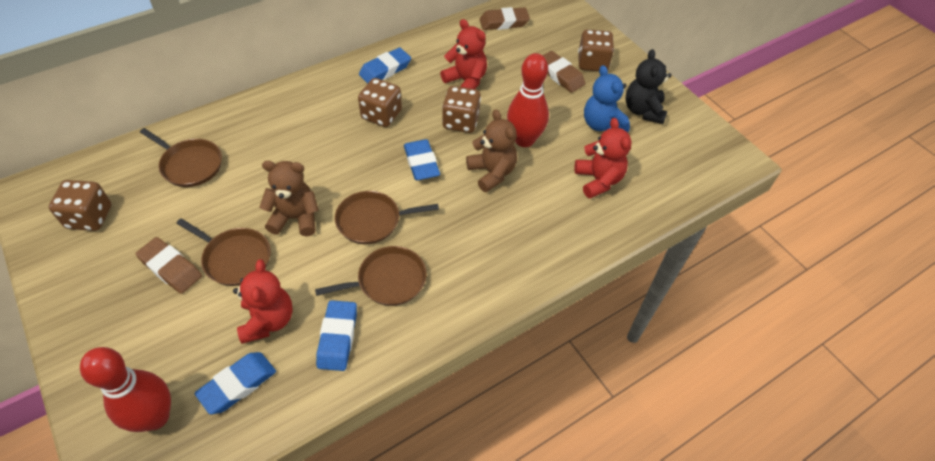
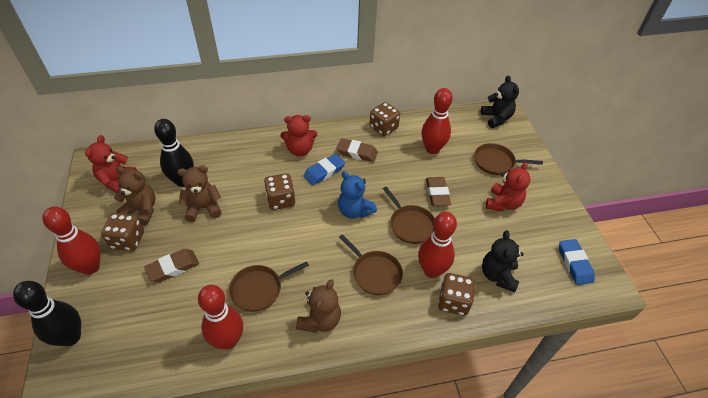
black bowling pin: 0 -> 2
black teddy bear: 1 -> 2
blue eraser: 4 -> 2
brown teddy bear: 2 -> 3
red bowling pin: 2 -> 4

